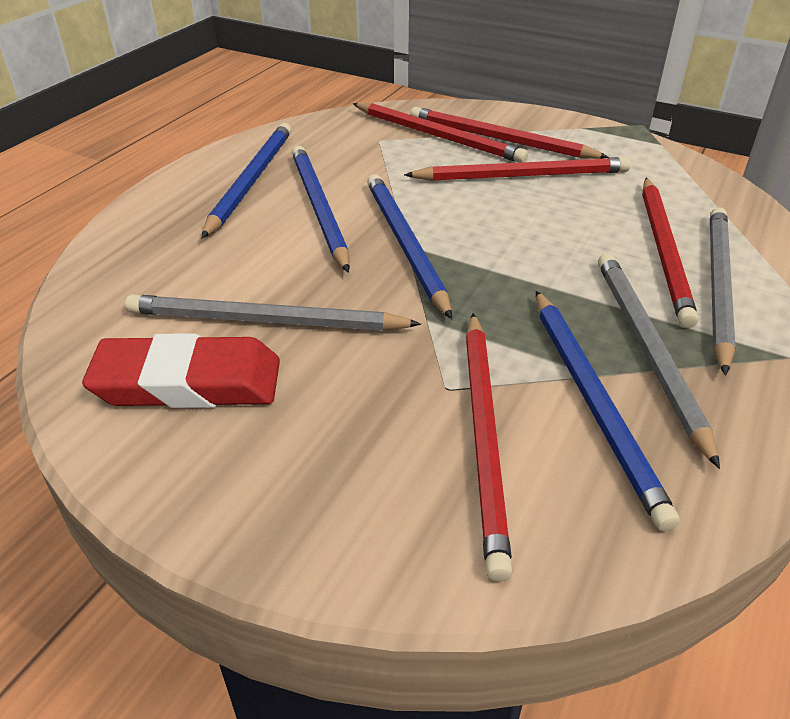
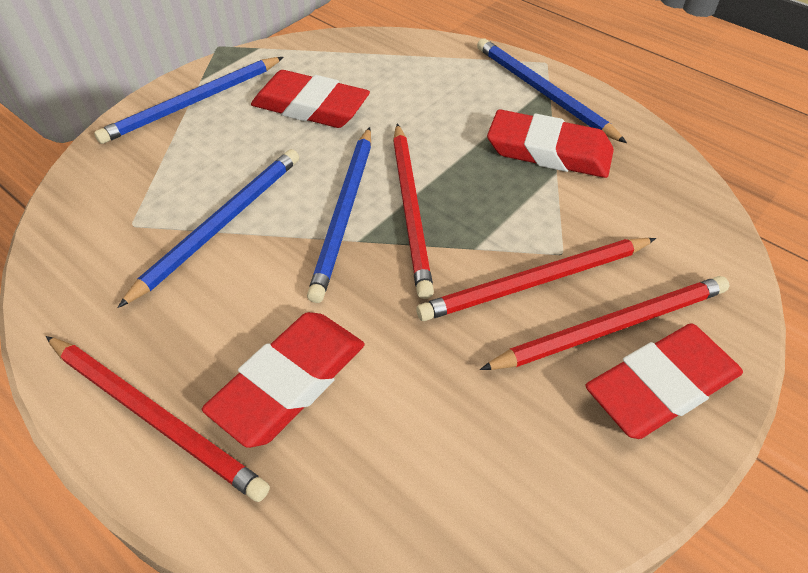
grey pencil: 3 -> 0
red eraser: 1 -> 4
red pencil: 5 -> 4

